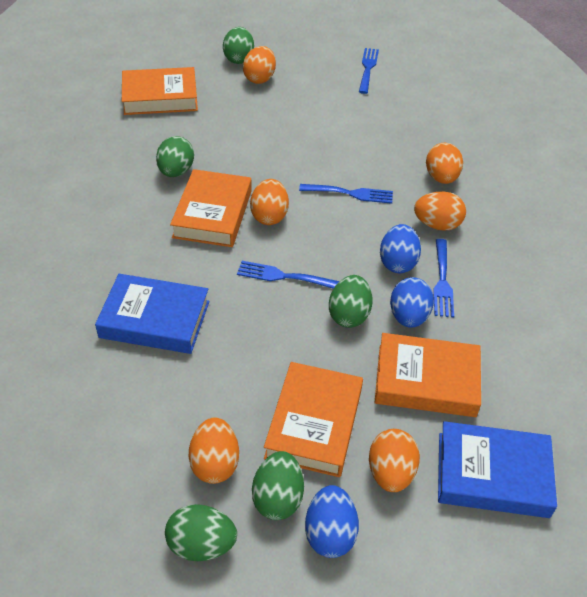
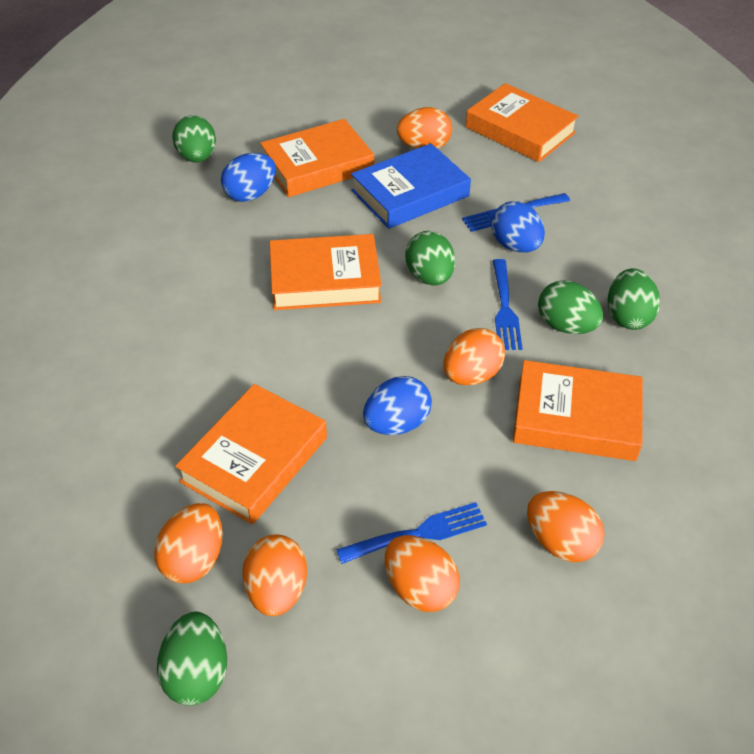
blue book: 2 -> 1
blue fork: 4 -> 3
orange book: 4 -> 5

